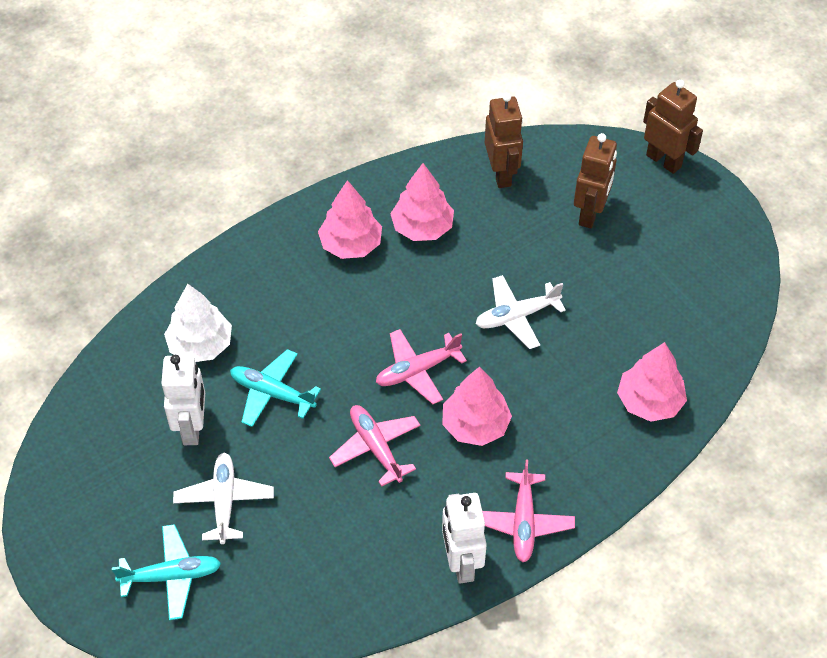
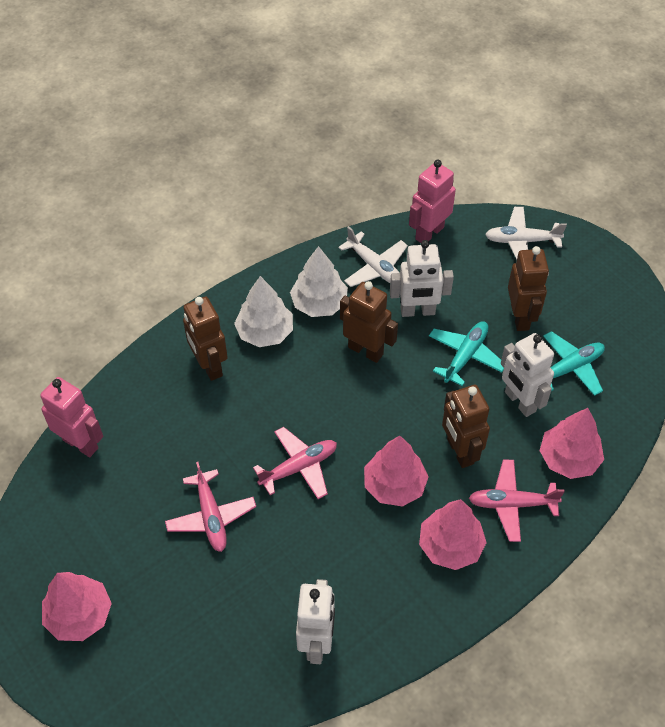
brown robot: 3 -> 4
pink robot: 0 -> 2
white robot: 2 -> 3
white tree: 1 -> 2

